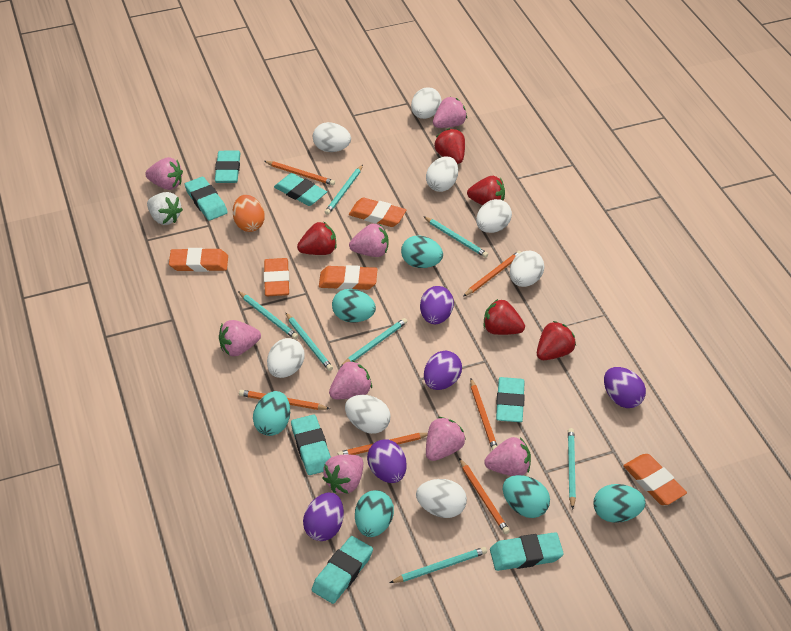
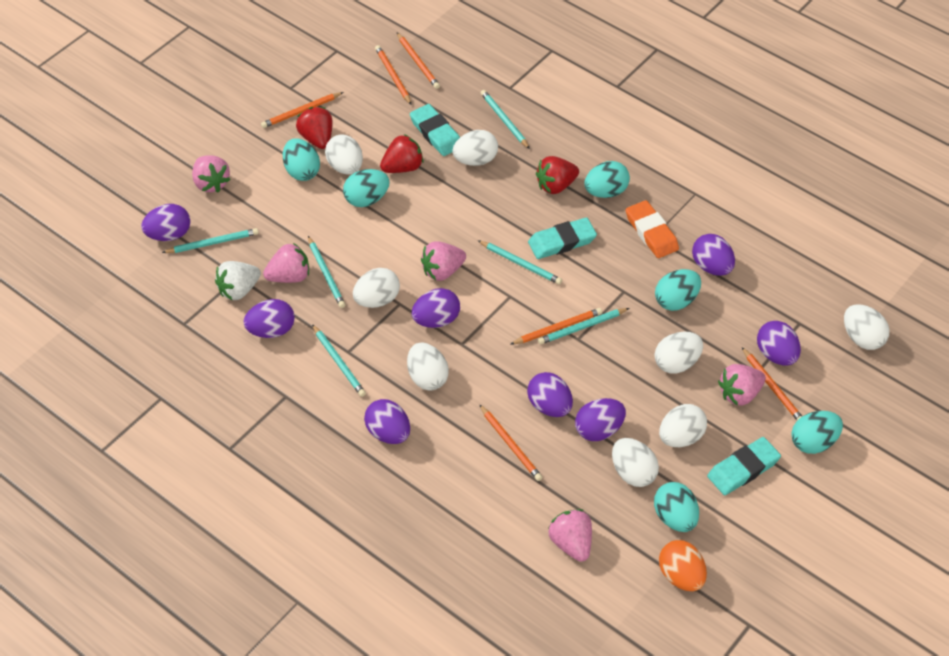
orange eraser: 5 -> 1
pink strawberry: 8 -> 5
purple egg: 5 -> 8
red strawberry: 5 -> 3
turquoise eraser: 7 -> 3
turquoise pencil: 7 -> 6

